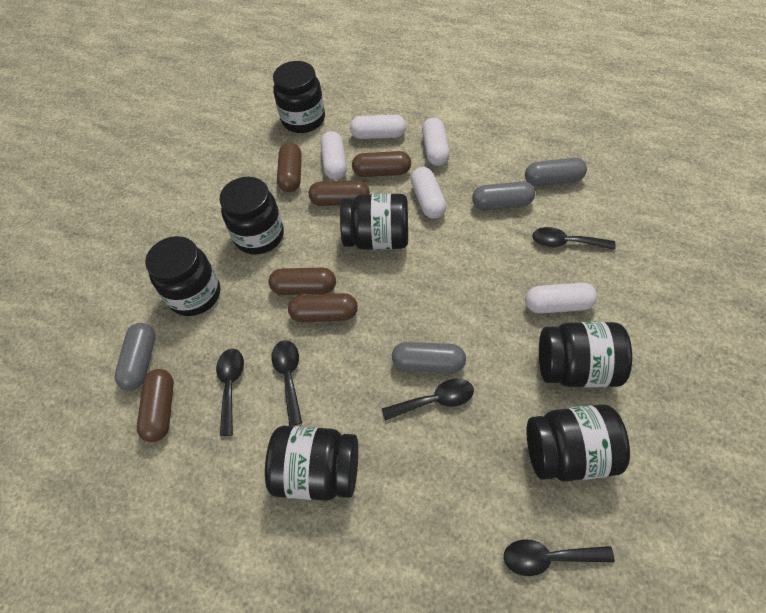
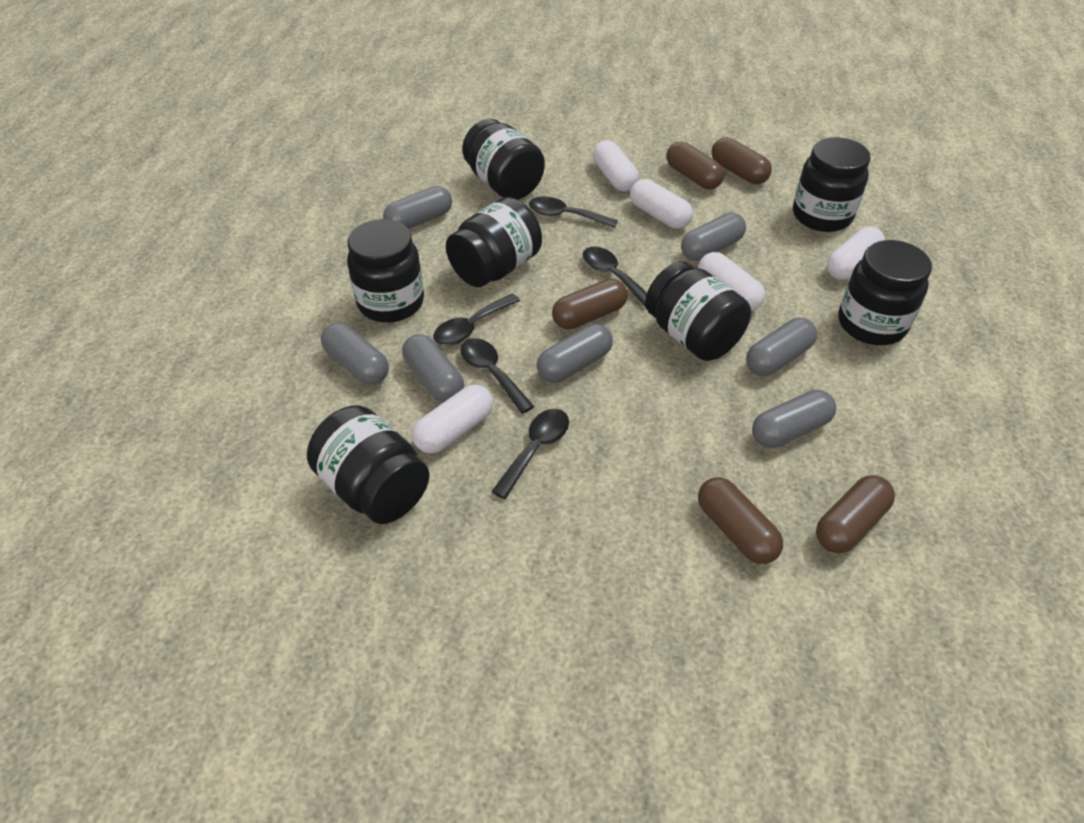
brown capsule: 6 -> 5
grey capsule: 4 -> 7

